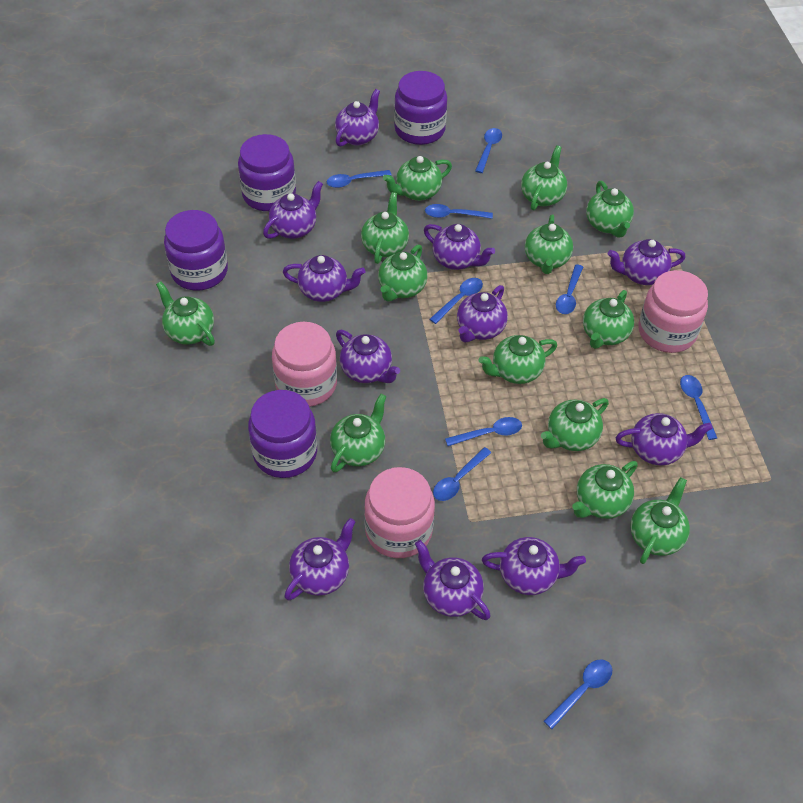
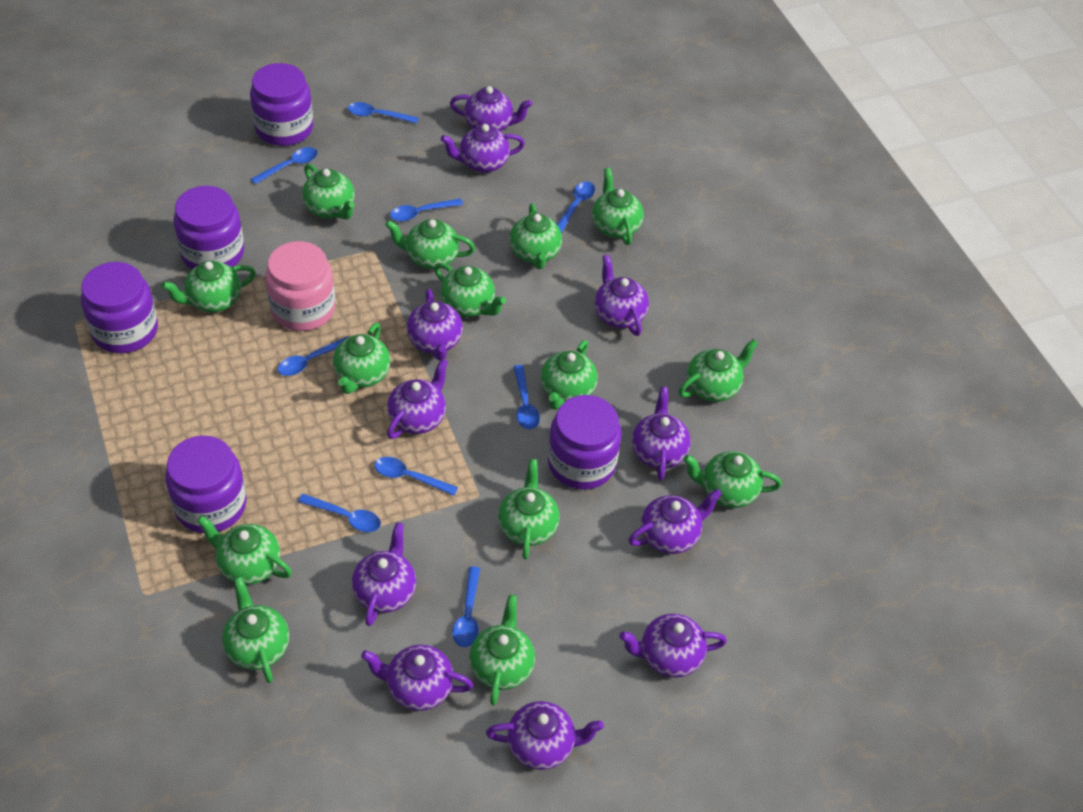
green teapot: 13 -> 14
pink jar: 3 -> 1
purple jar: 4 -> 5

